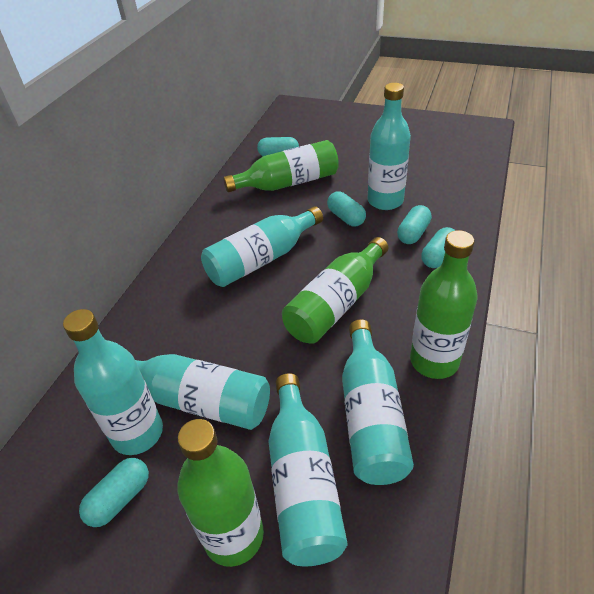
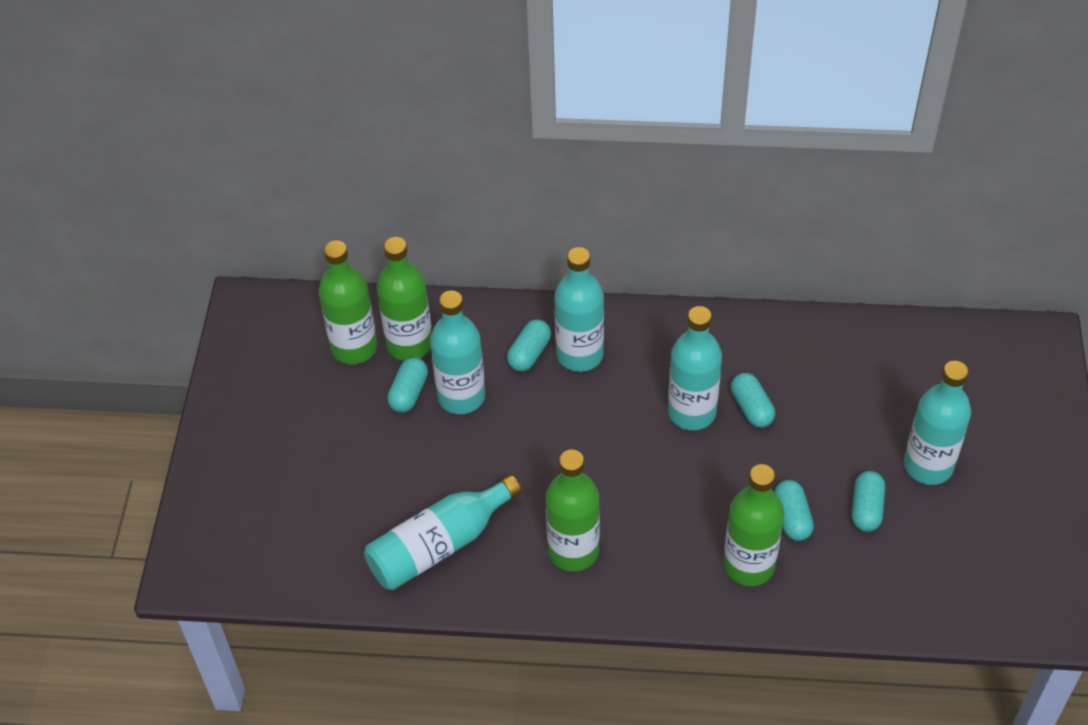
turquoise bottle: 6 -> 5

